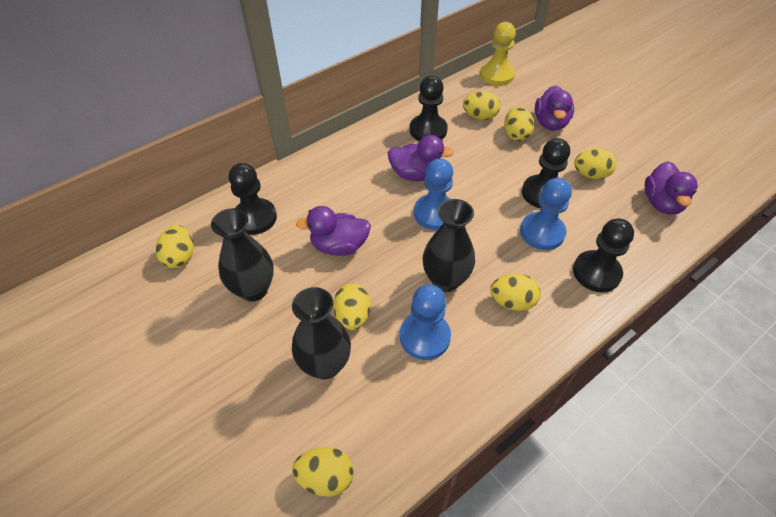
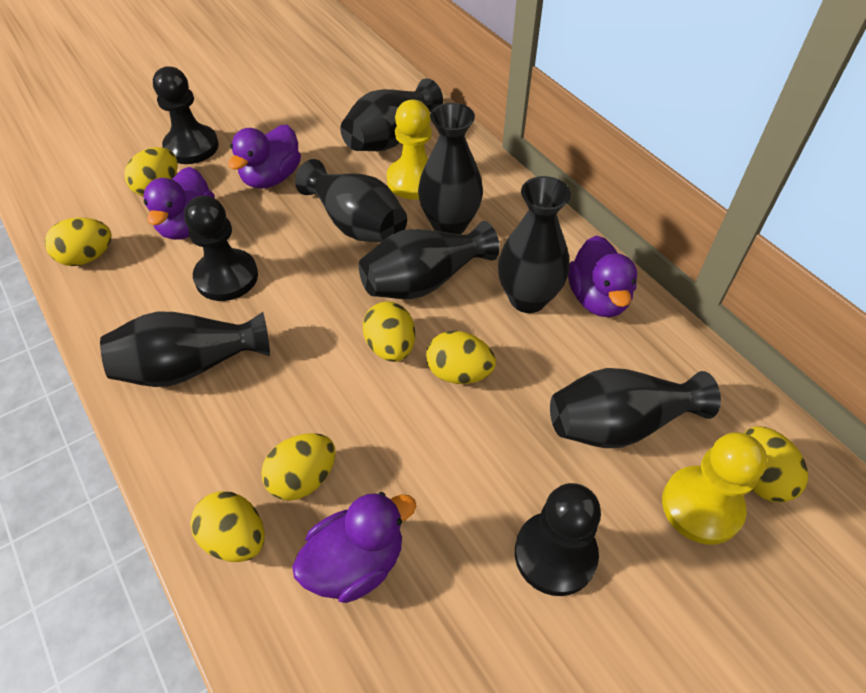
black pawn: 4 -> 3
black vase: 3 -> 7
blue pawn: 3 -> 0
yellow pawn: 1 -> 2

